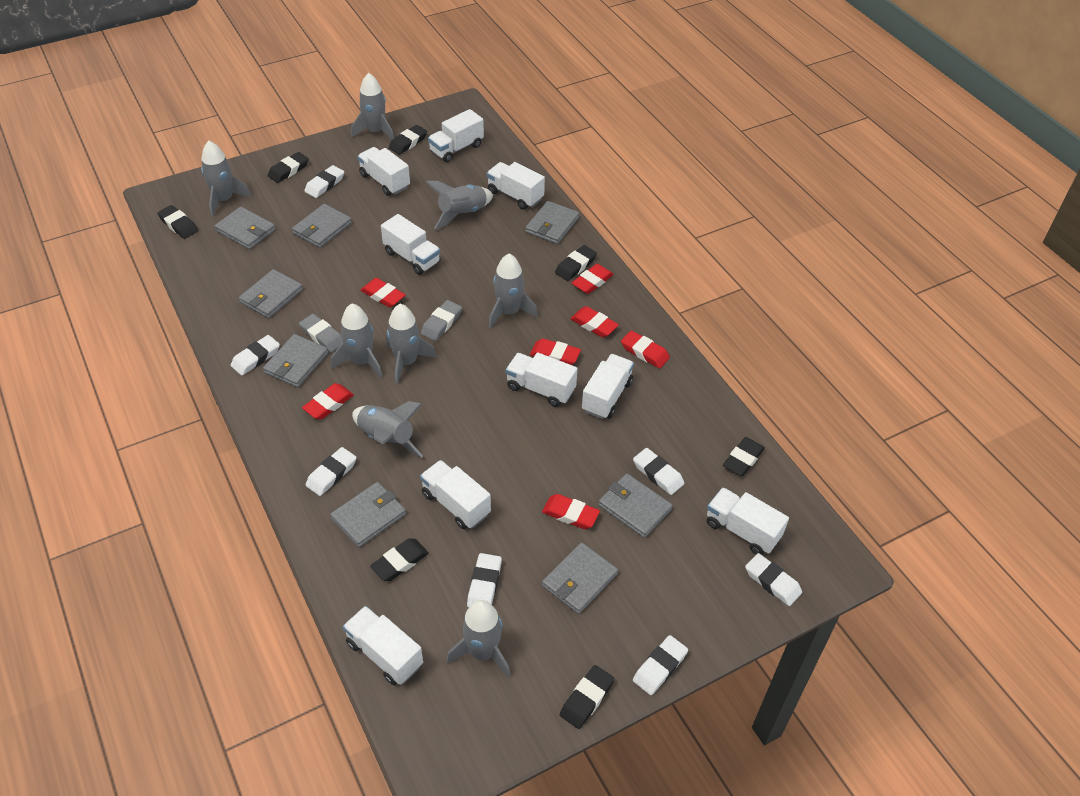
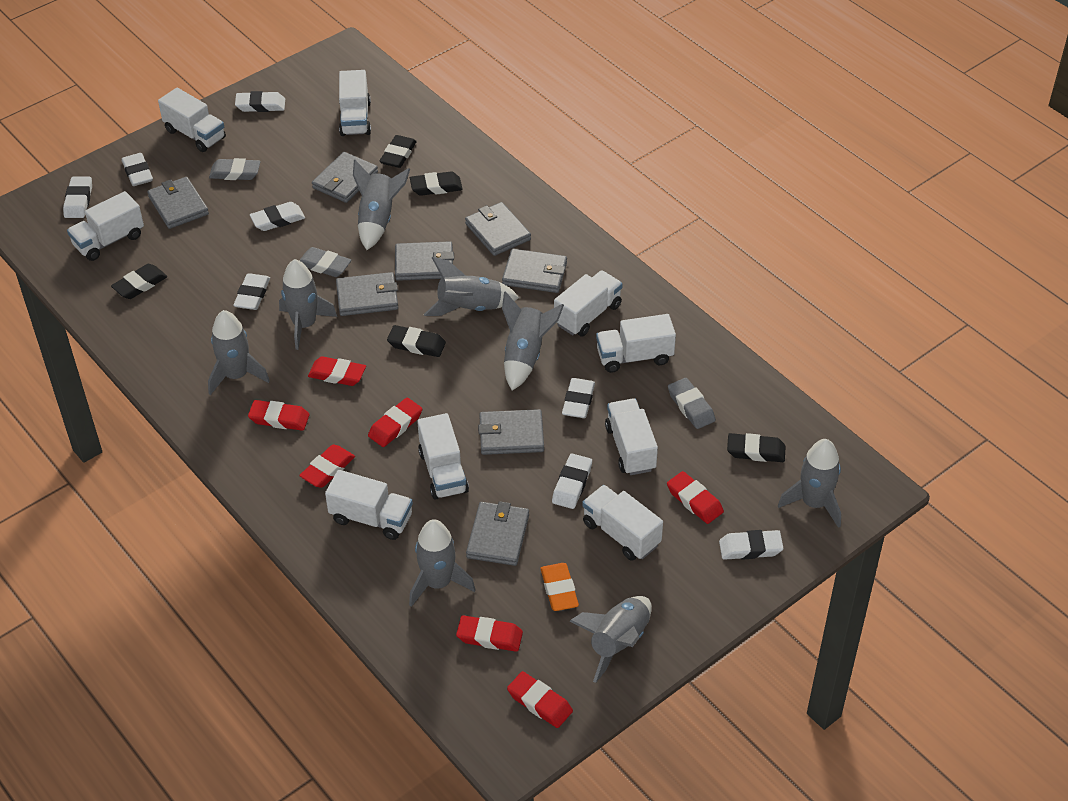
black eraser: 7 -> 5
grey eraser: 2 -> 3
orange eraser: 0 -> 1
white eraser: 7 -> 8

